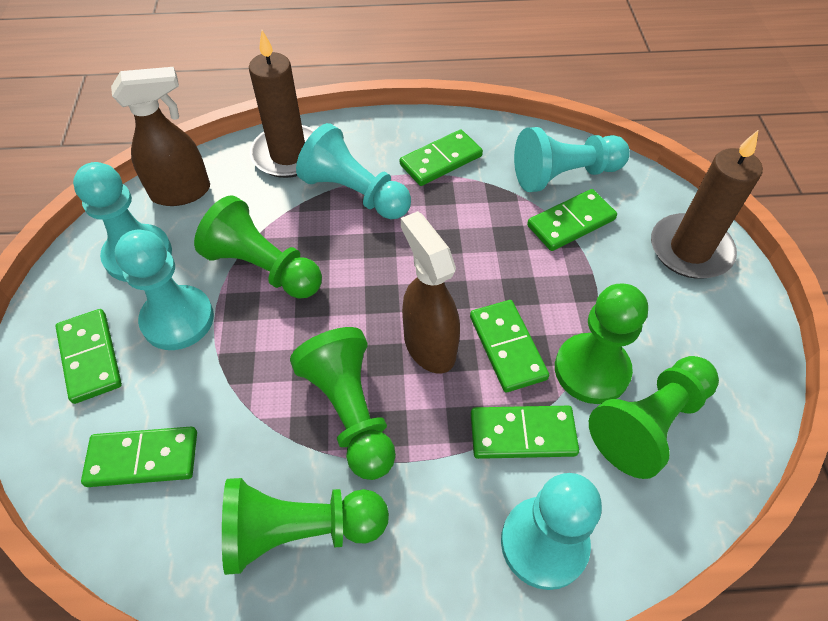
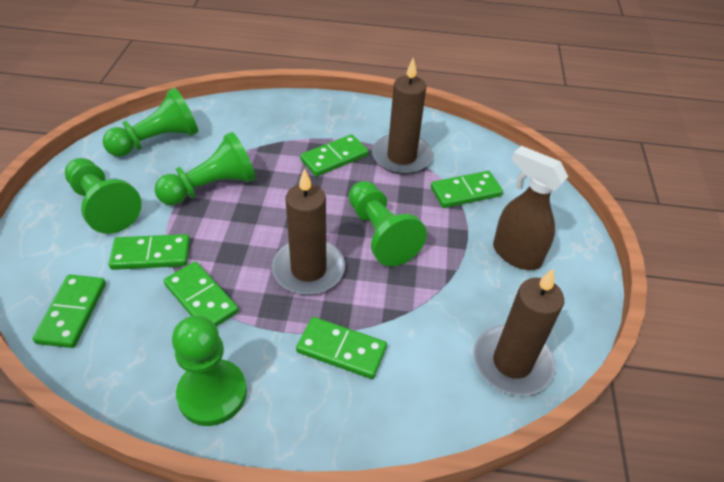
brown candle: 2 -> 3
brown spray bottle: 2 -> 1
turquoise pawn: 5 -> 0

